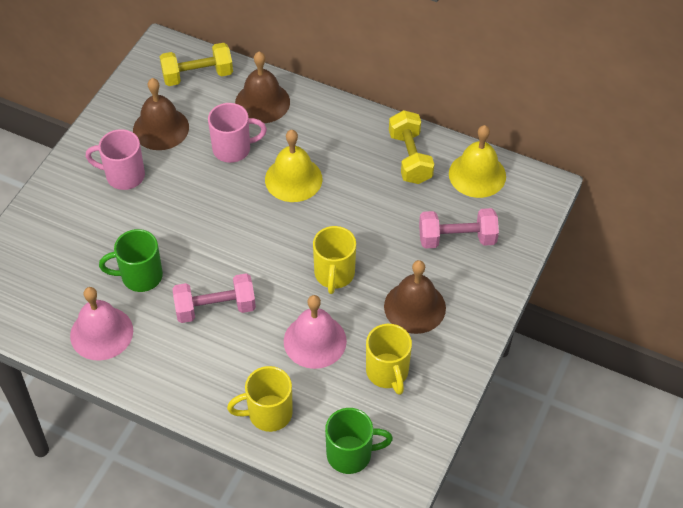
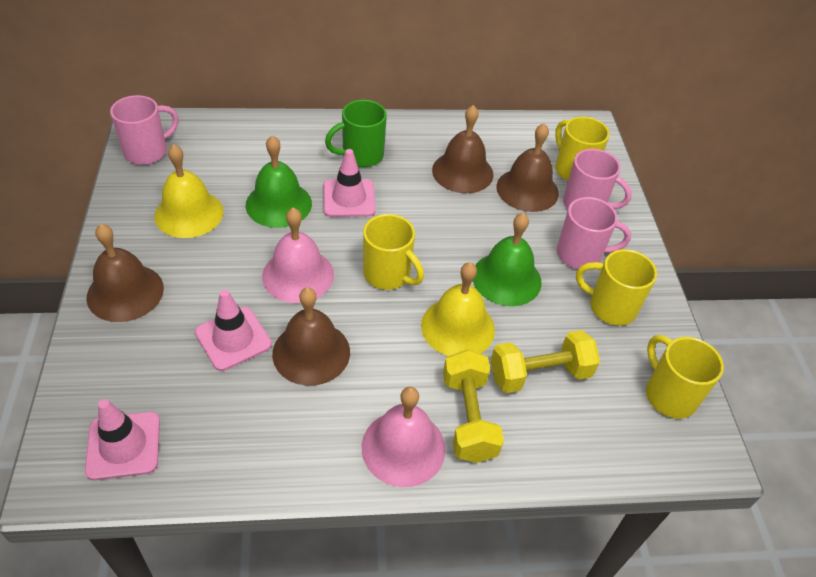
brown bell: 3 -> 4
green bell: 0 -> 2
green mug: 2 -> 1
pink dumbbell: 2 -> 0
pink mug: 2 -> 3
pink traffic cone: 0 -> 3
yellow mug: 3 -> 4

